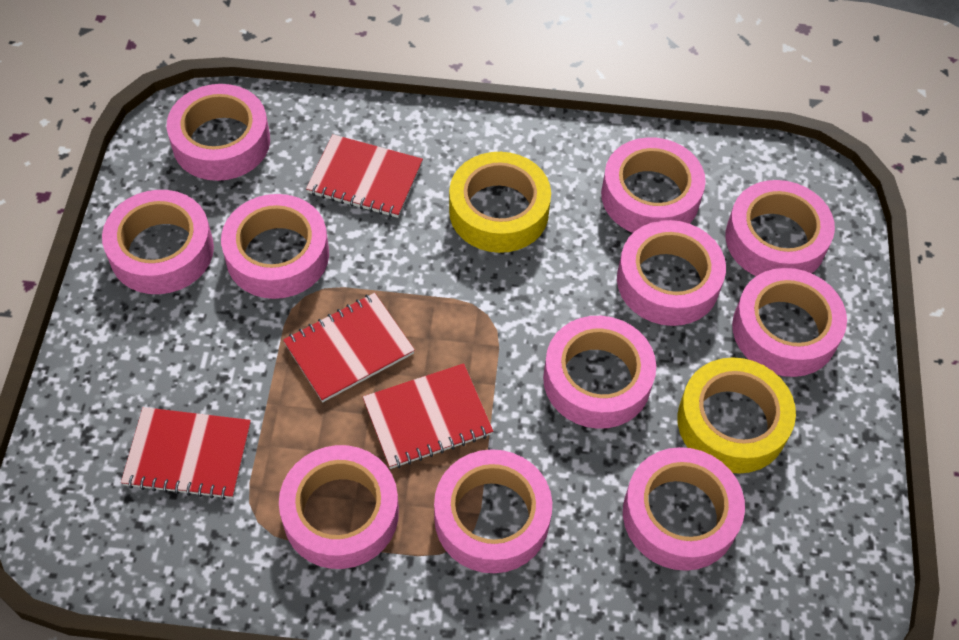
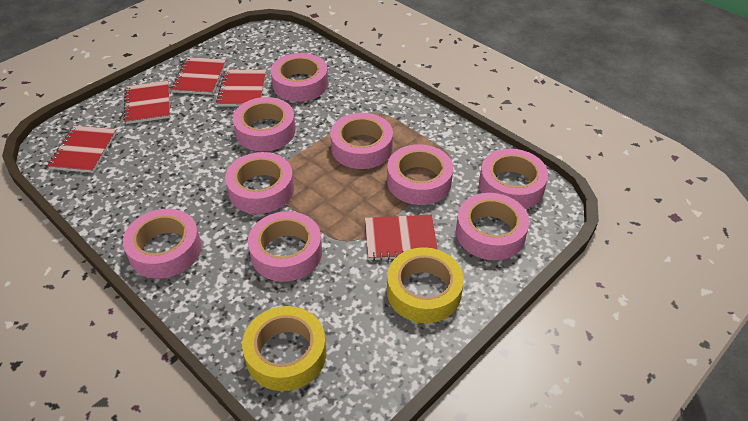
pink tape: 11 -> 9
red notebook: 4 -> 5

